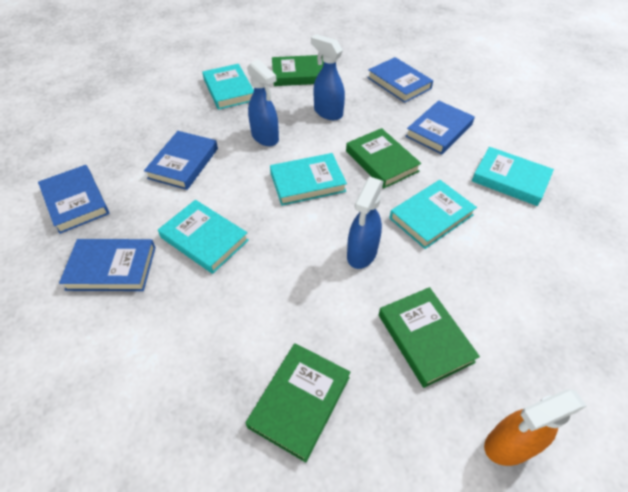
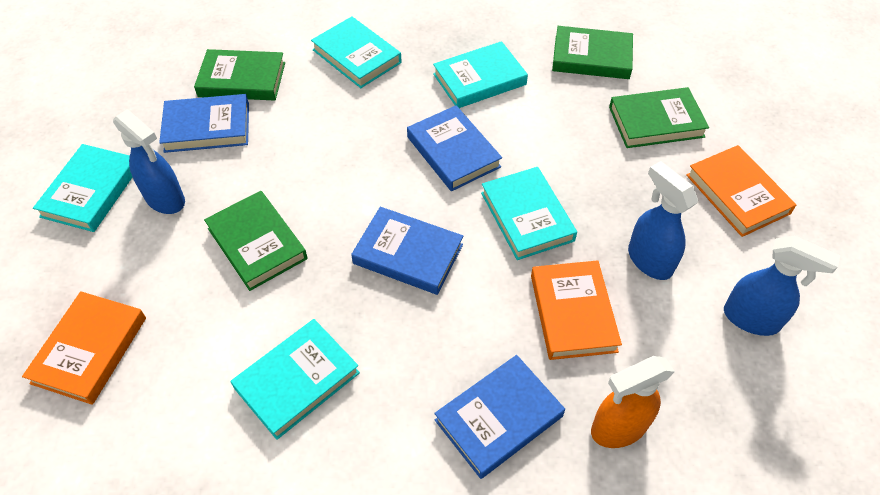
blue book: 5 -> 4
orange book: 0 -> 3

